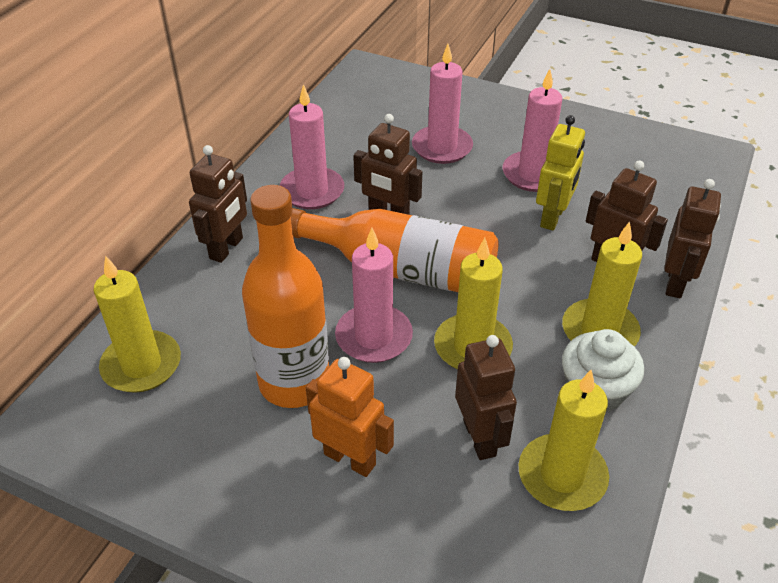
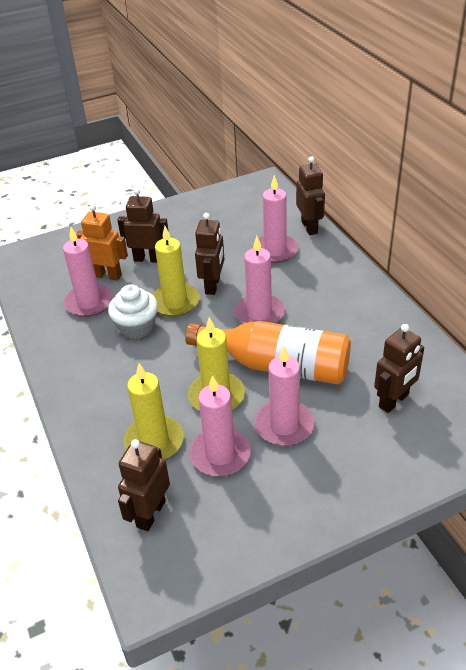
orange bottle: 2 -> 1
pink candle: 4 -> 5
yellow candle: 4 -> 3
yellow robot: 1 -> 0

